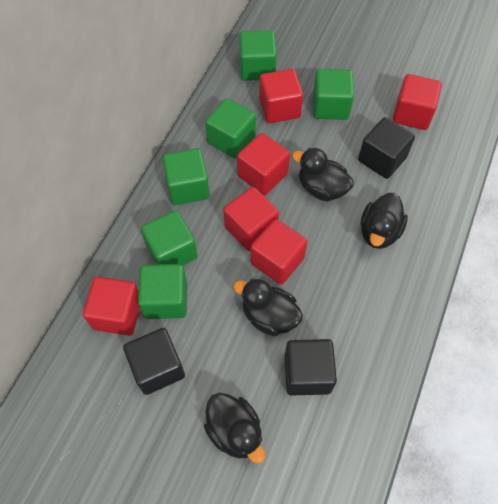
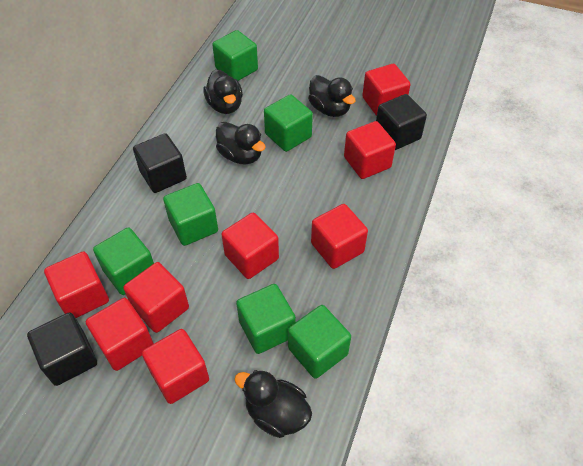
red cube: 6 -> 8

